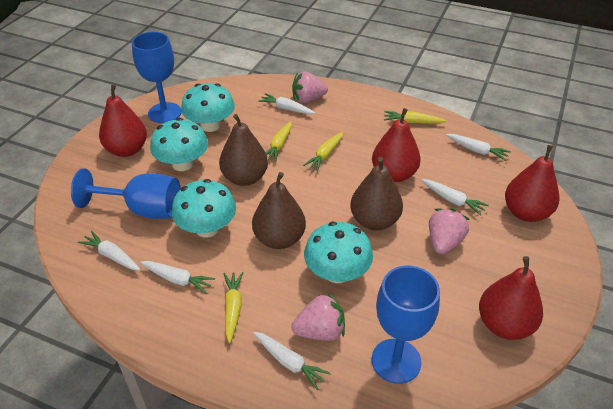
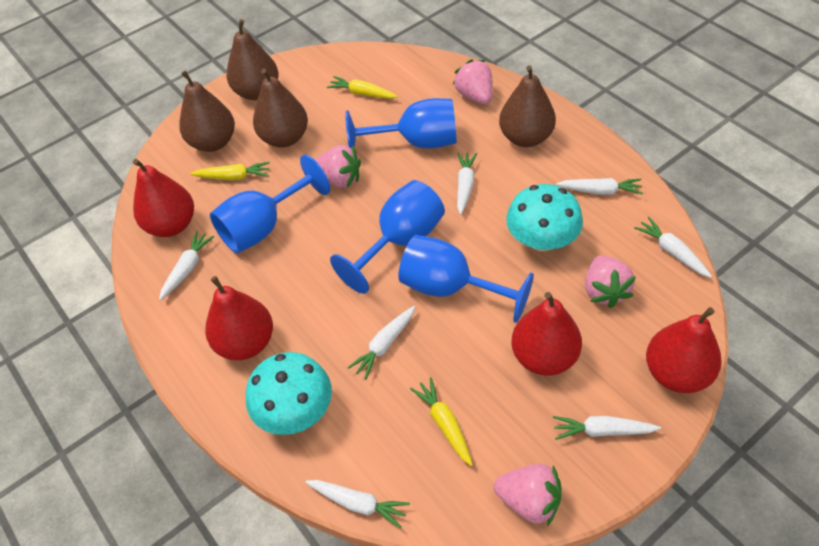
blue goblet: 3 -> 4
brown pear: 3 -> 4
pink strawberry: 3 -> 4
turquoise mushroom: 4 -> 2
white carrot: 6 -> 7
yellow carrot: 4 -> 3

